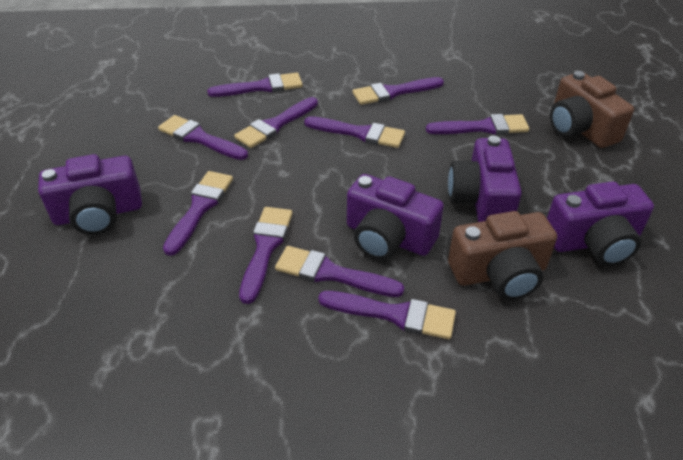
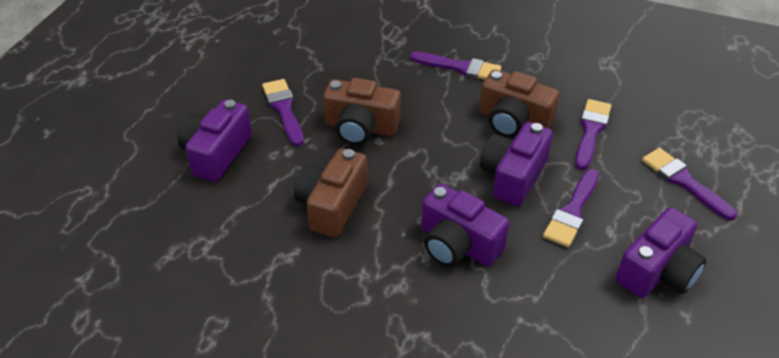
brown camera: 2 -> 3
purple brush: 10 -> 5

